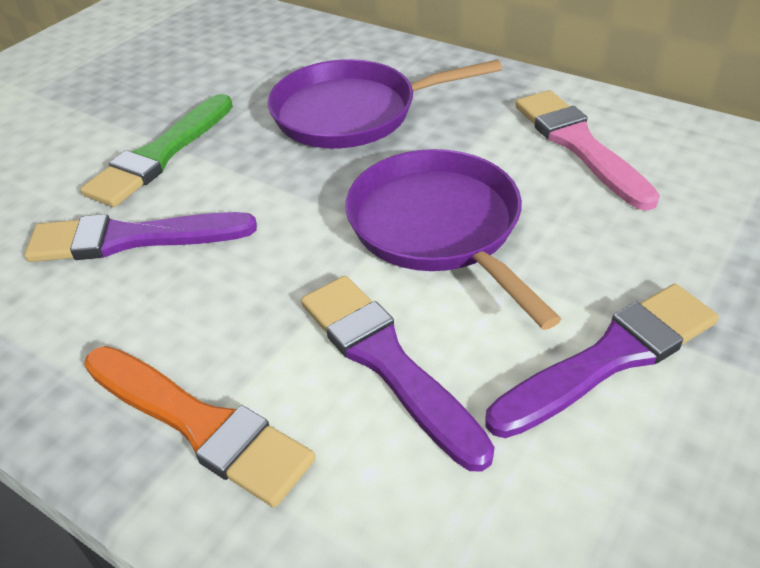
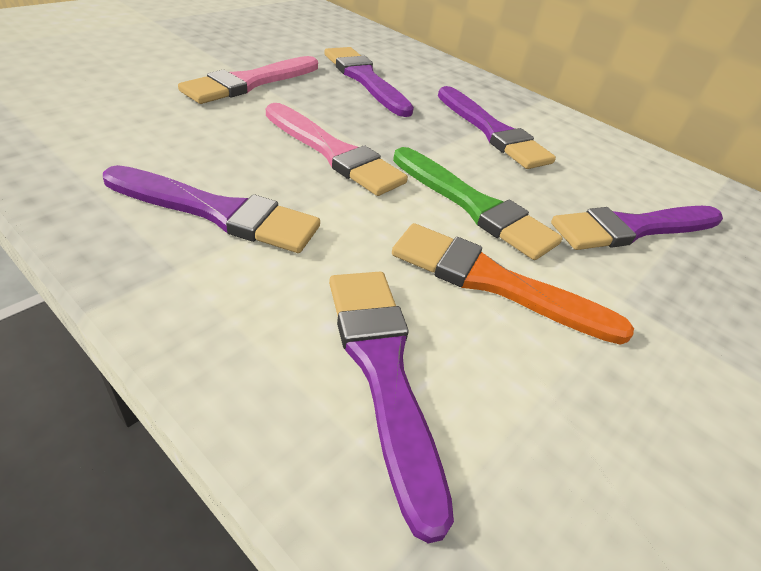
pink brush: 1 -> 2
purple brush: 3 -> 5
purple pan: 2 -> 0

